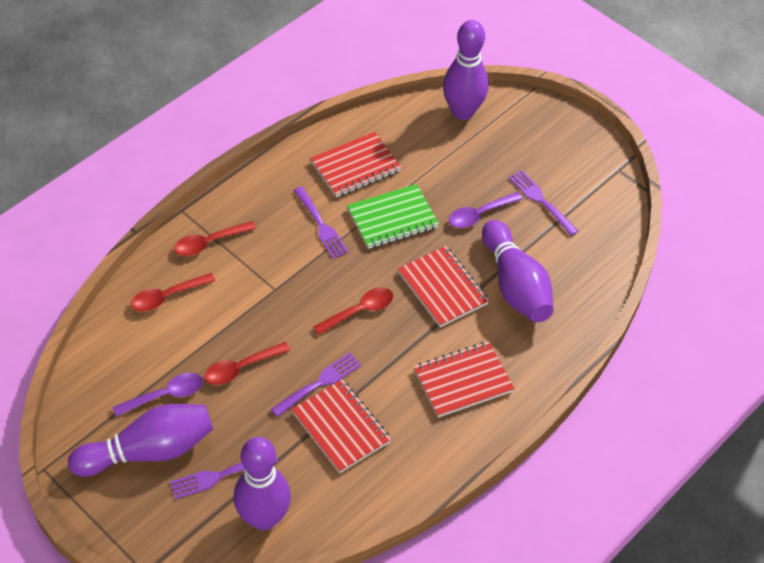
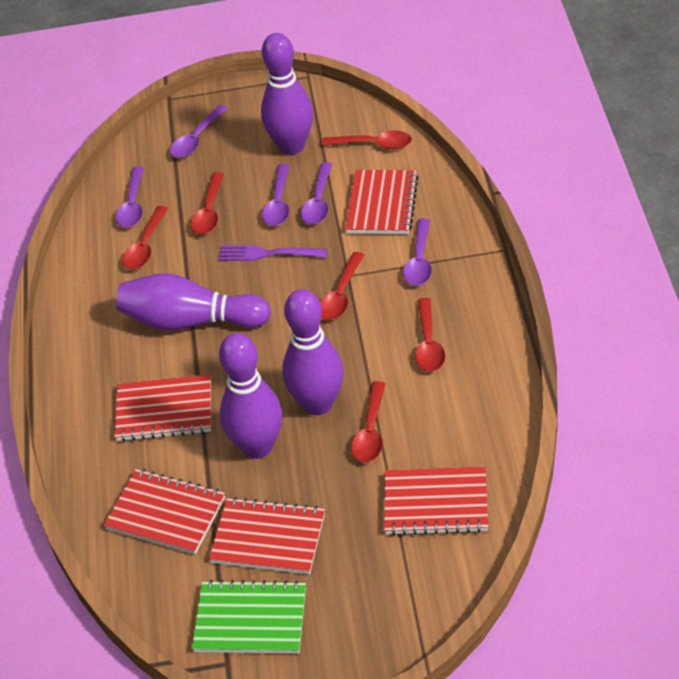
purple fork: 4 -> 1
purple spoon: 2 -> 5
red notebook: 4 -> 5
red spoon: 4 -> 6

